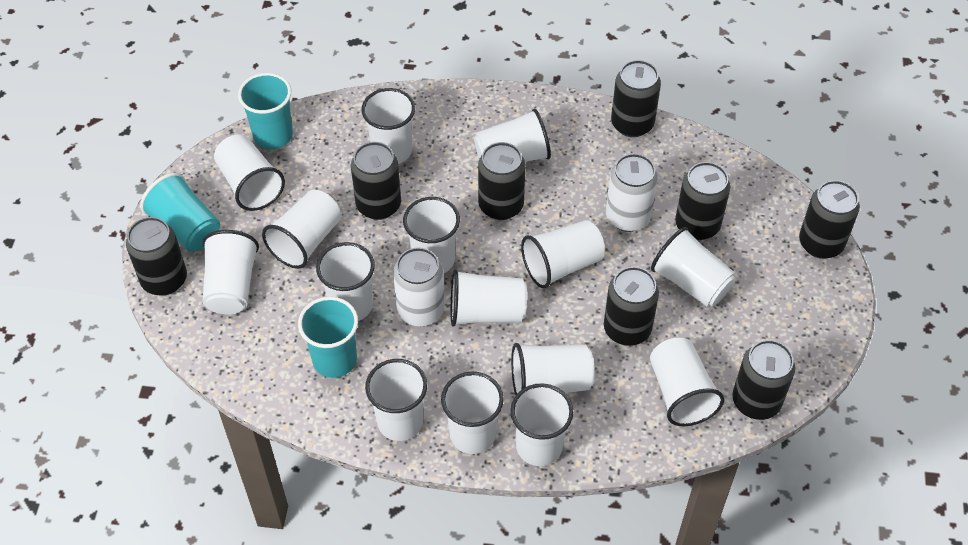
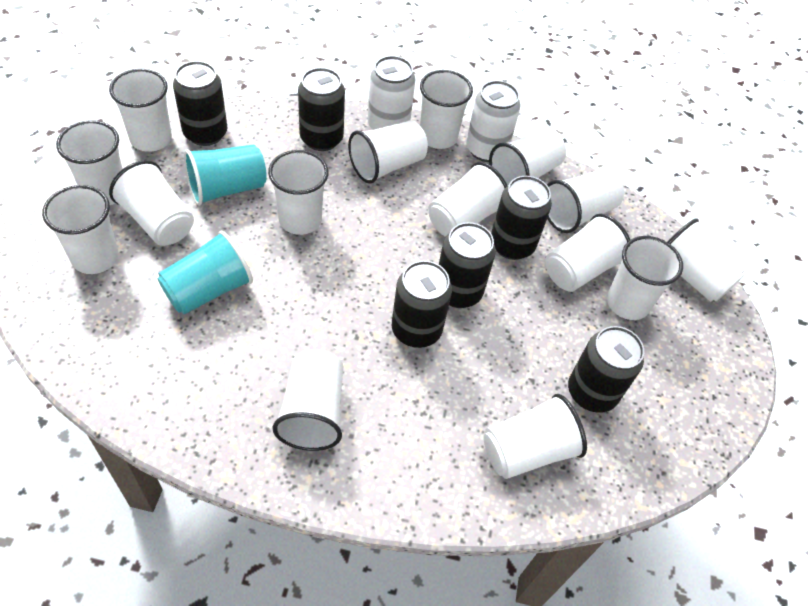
black can: 8 -> 6
turquoise cup: 3 -> 2

